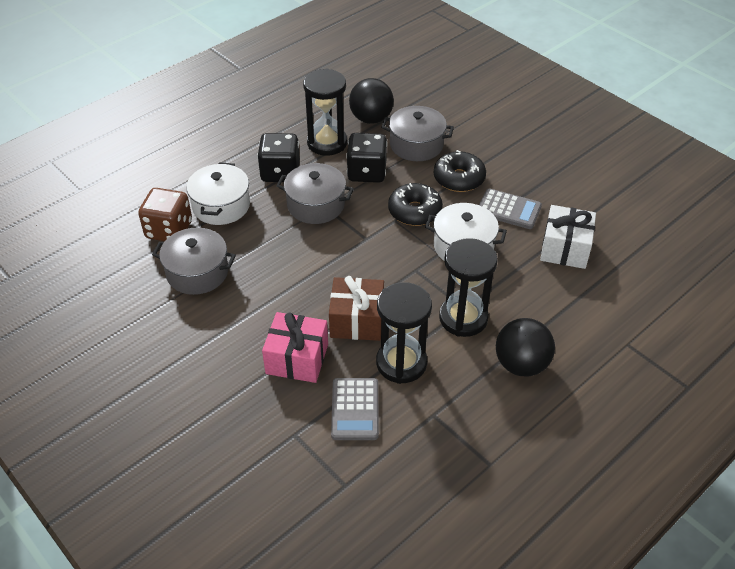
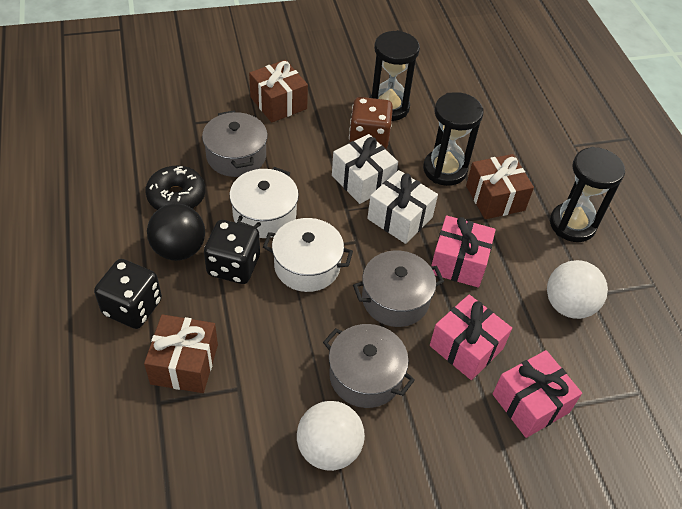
black ball: 2 -> 1
black donut: 2 -> 1
brown gift: 1 -> 3
grey calculator: 2 -> 0
pink gift: 1 -> 3
white ball: 0 -> 2
white gift: 1 -> 2

